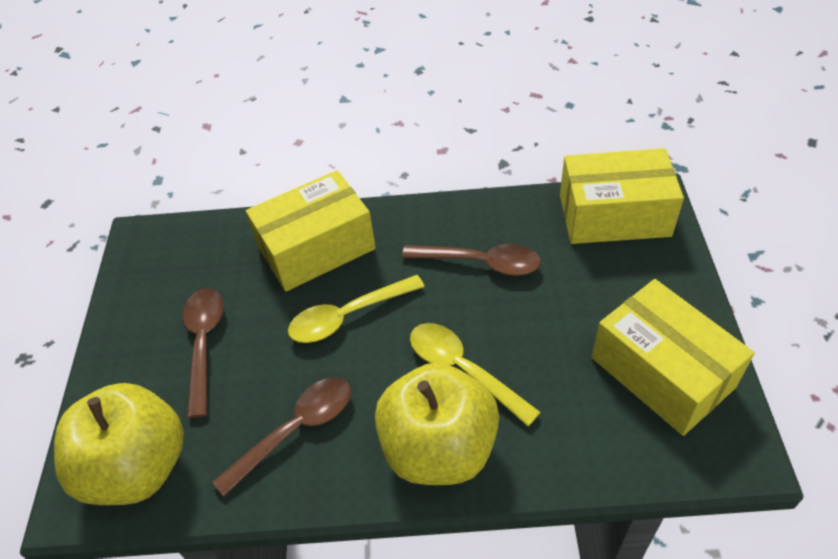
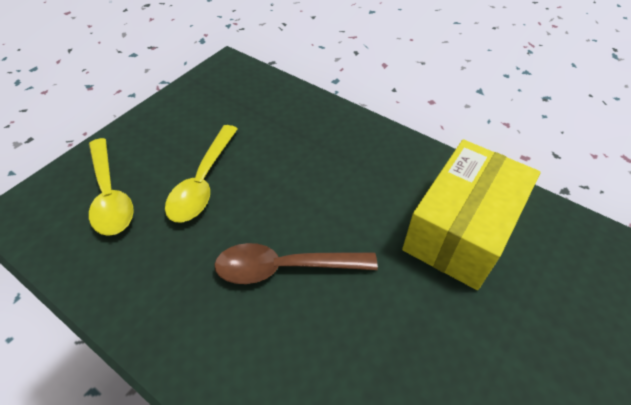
brown spoon: 3 -> 1
yellow apple: 2 -> 0
yellow box: 3 -> 1

